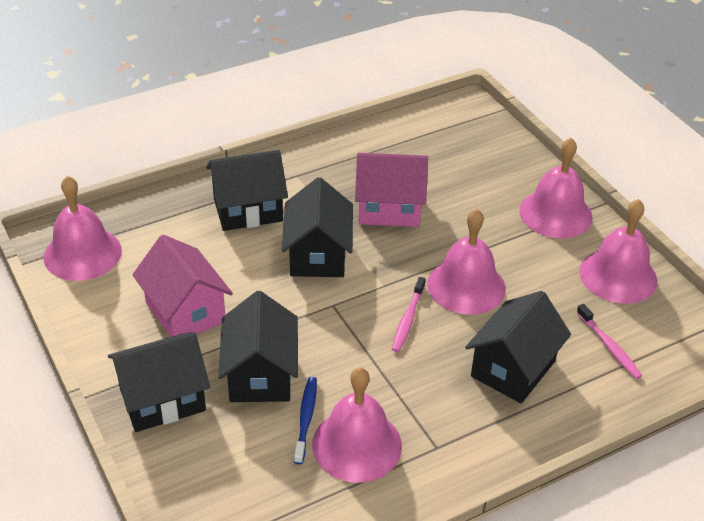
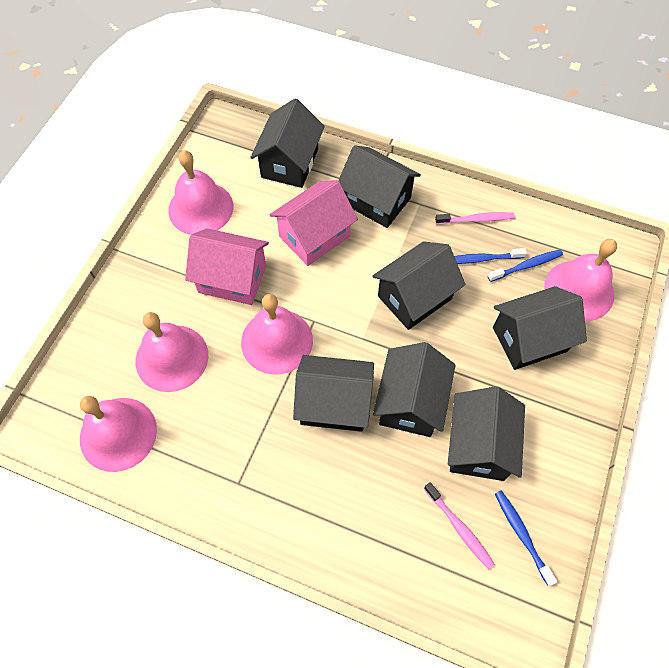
black house: 5 -> 7
blue toothbrush: 1 -> 3

